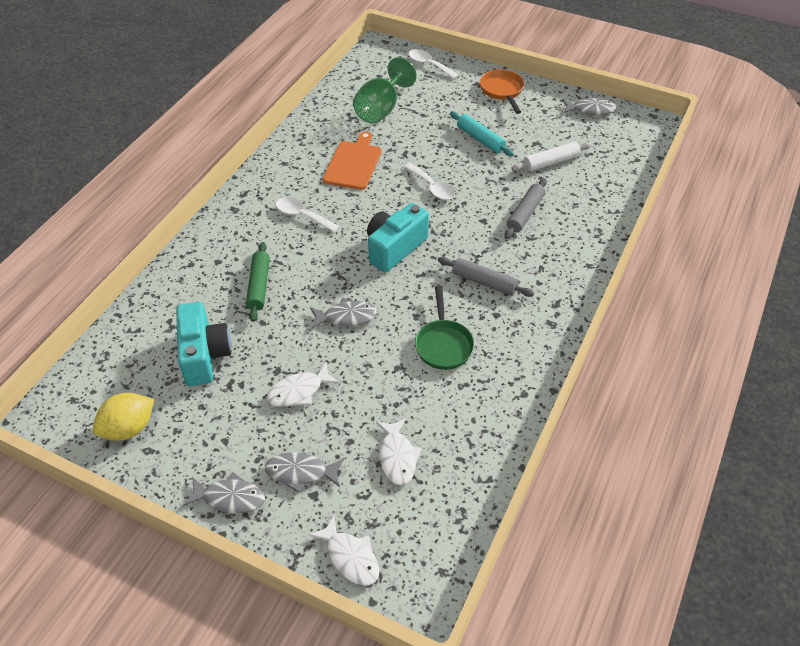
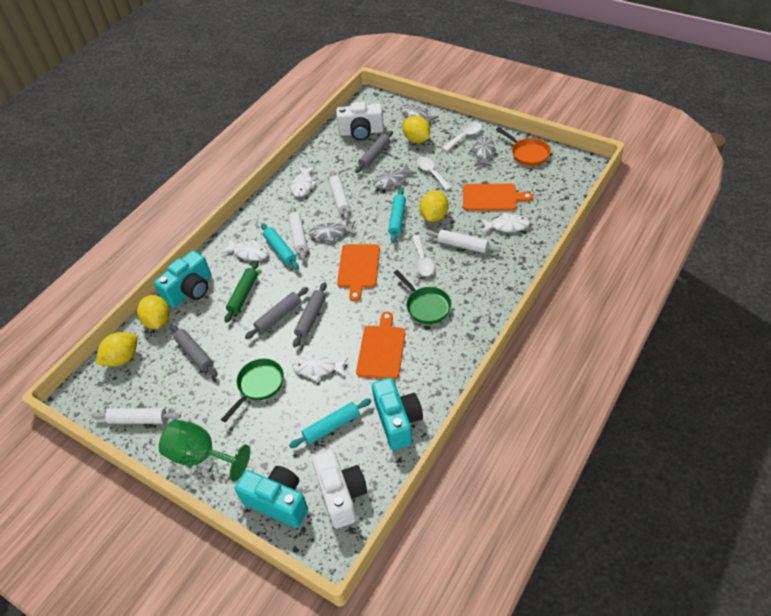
green pan: 1 -> 2
grey rolling pin: 2 -> 4
orange cutting board: 1 -> 3
turquoise camera: 2 -> 3
turquoise rolling pin: 1 -> 3
white camera: 0 -> 2
white fish: 3 -> 4
white rolling pin: 1 -> 4
yellow lemon: 1 -> 4

